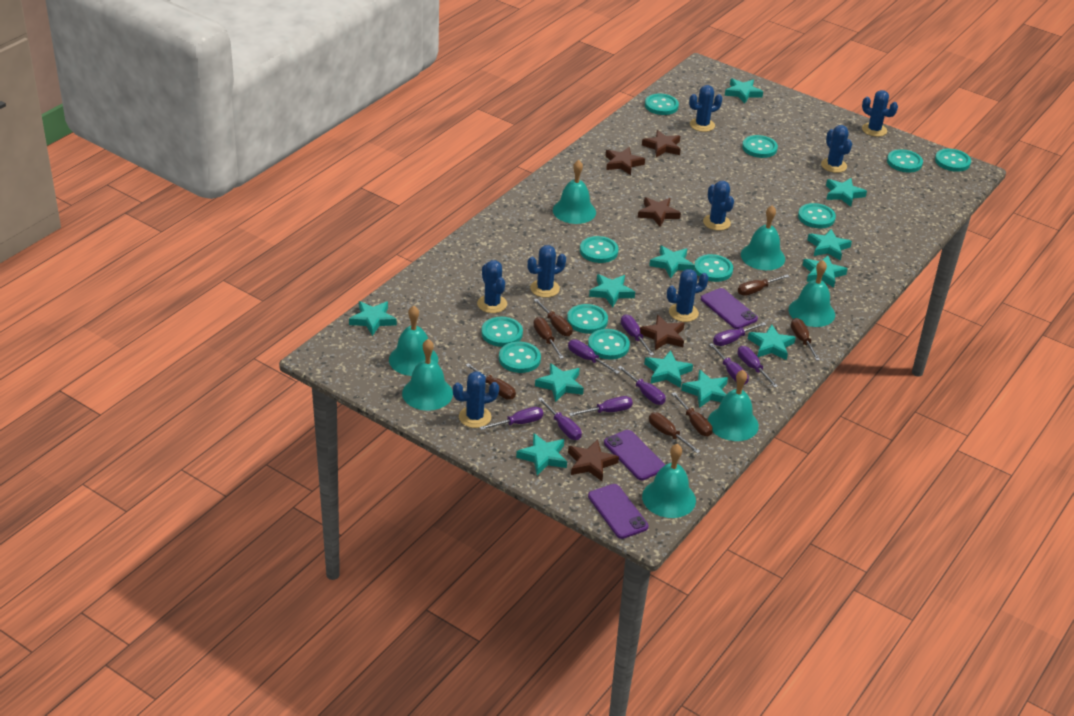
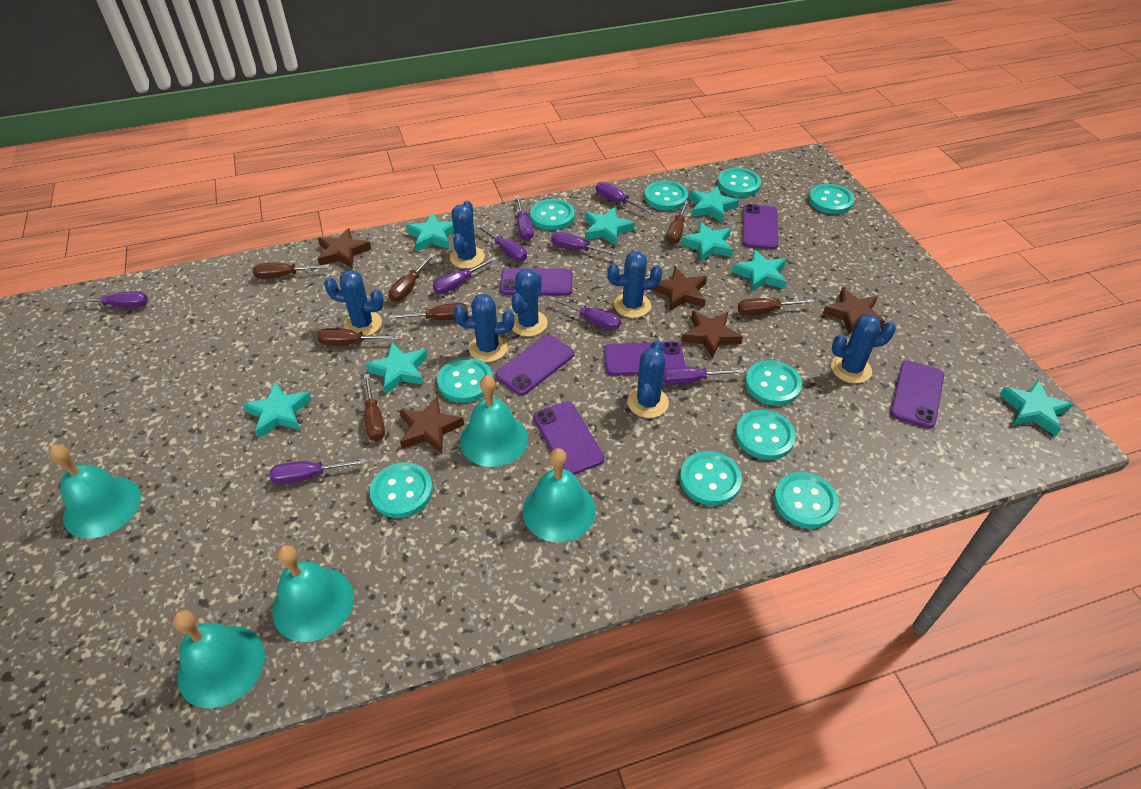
blue cactus: 8 -> 7
purple phone: 3 -> 6
turquoise bell: 7 -> 5
turquoise button: 11 -> 10
turquoise star: 12 -> 8

